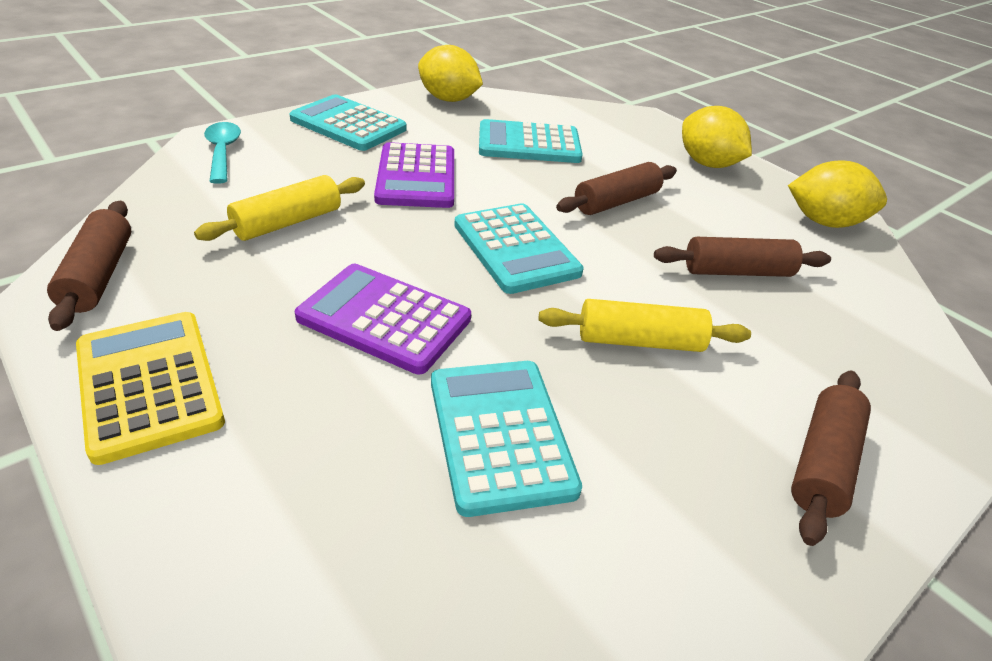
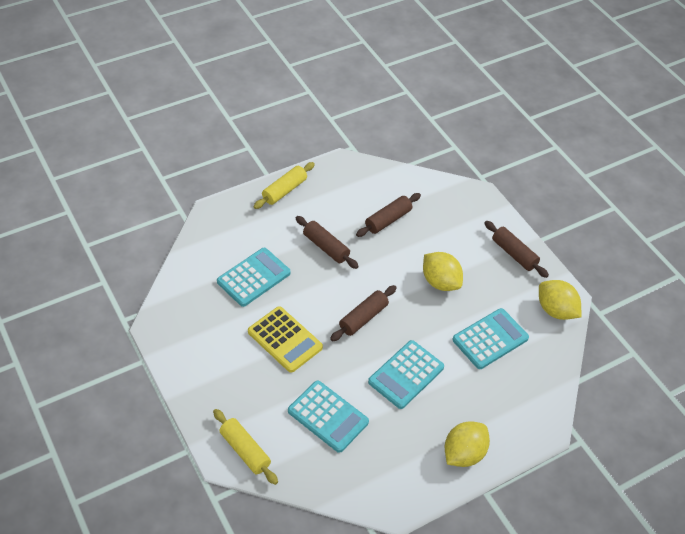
purple calculator: 2 -> 0
turquoise spoon: 1 -> 0

